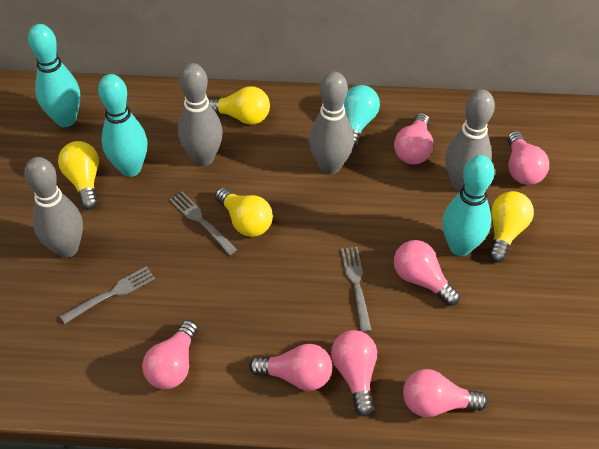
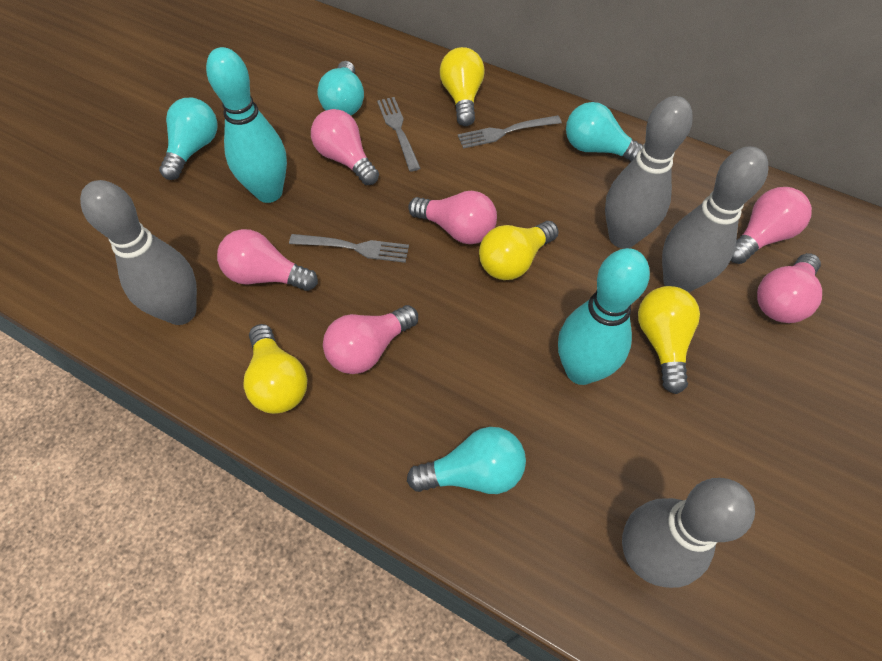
pink light bulb: 7 -> 6
turquoise bowling pin: 3 -> 2
turquoise light bulb: 1 -> 4

